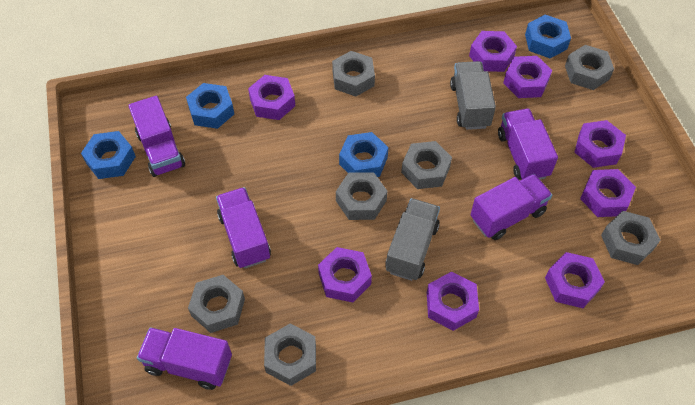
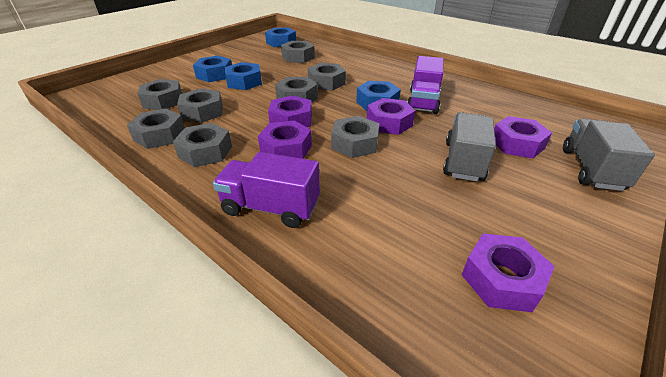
grey nut: 7 -> 8
purple nut: 8 -> 5
purple truck: 5 -> 2

